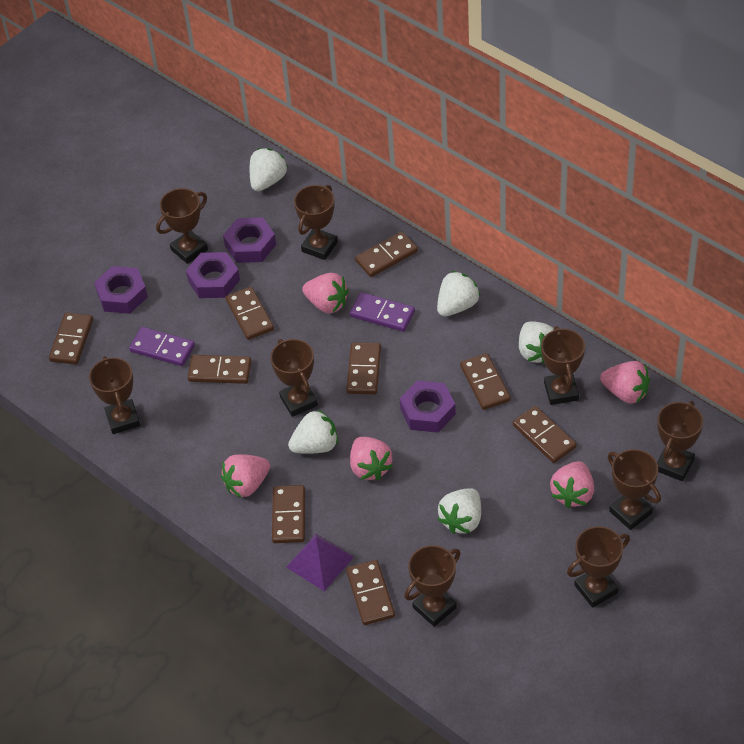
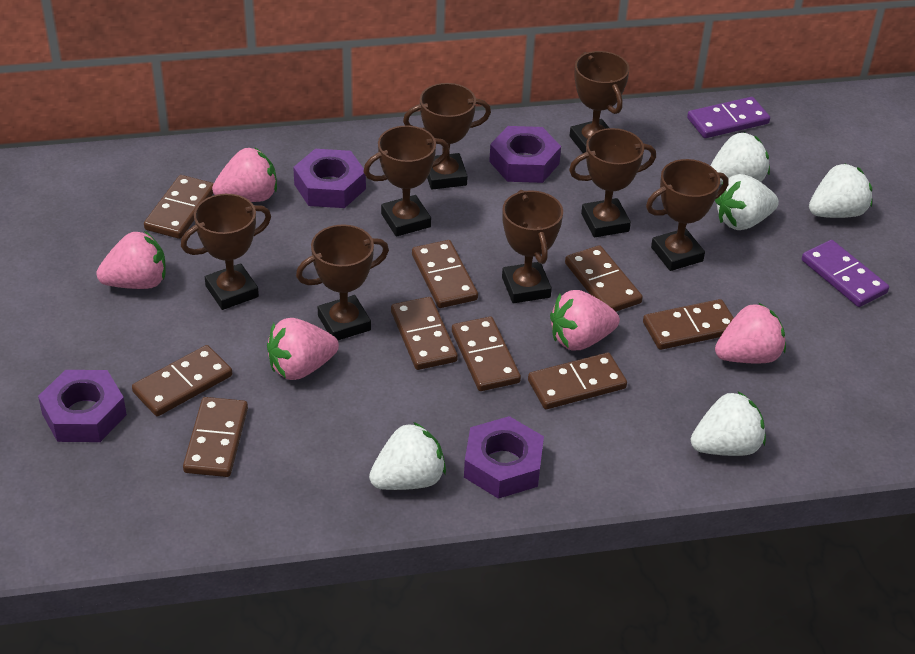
brown trophy: 9 -> 8
purple pyramid: 1 -> 0

